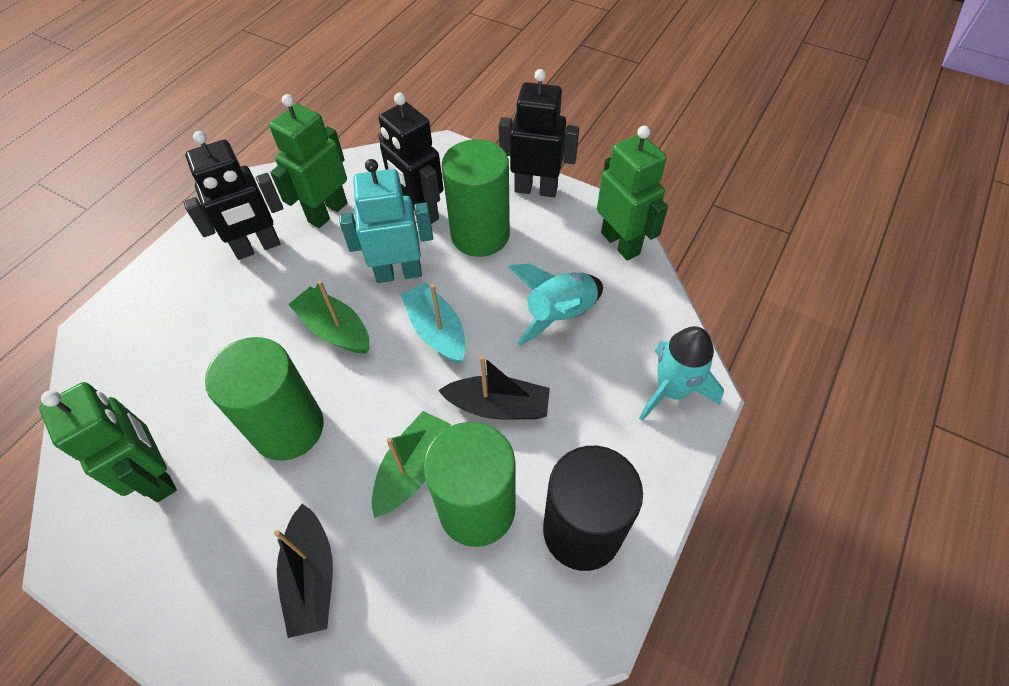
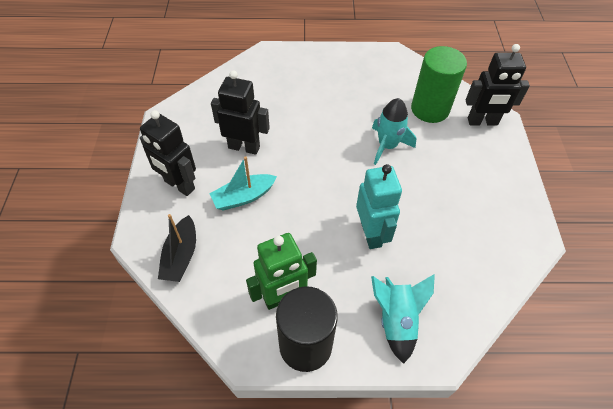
black boat: 2 -> 1
green boat: 2 -> 0
green cylinder: 3 -> 1
green robot: 3 -> 1

